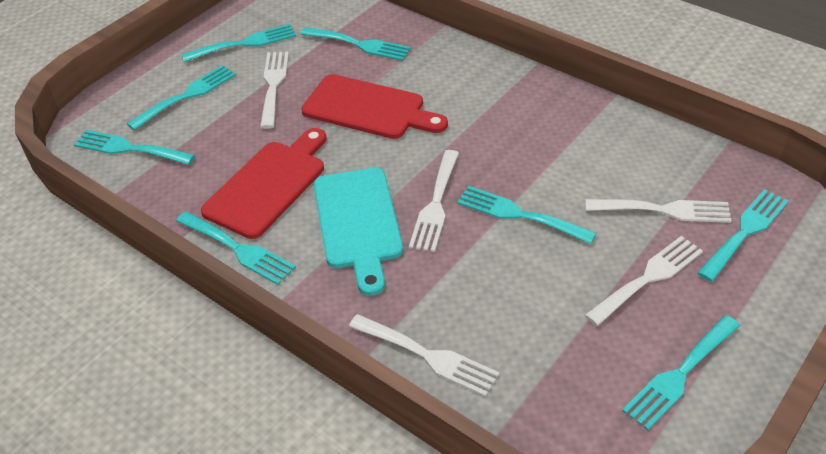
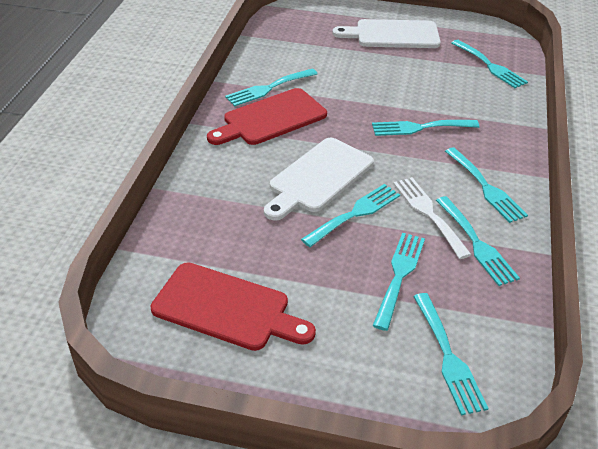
turquoise cutting board: 1 -> 0
white cutting board: 0 -> 2
white fork: 5 -> 1

